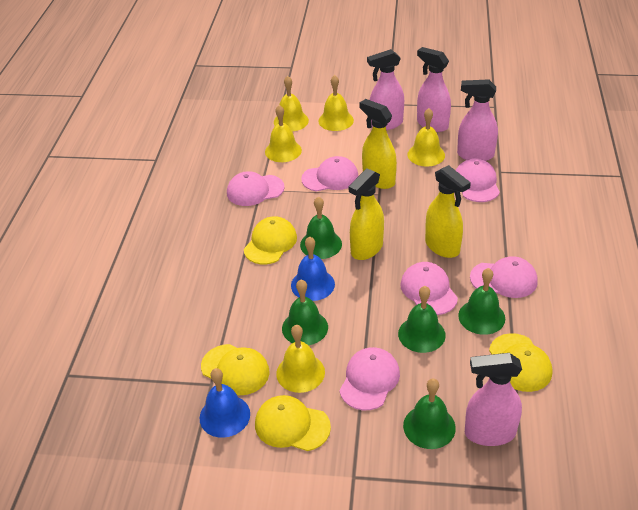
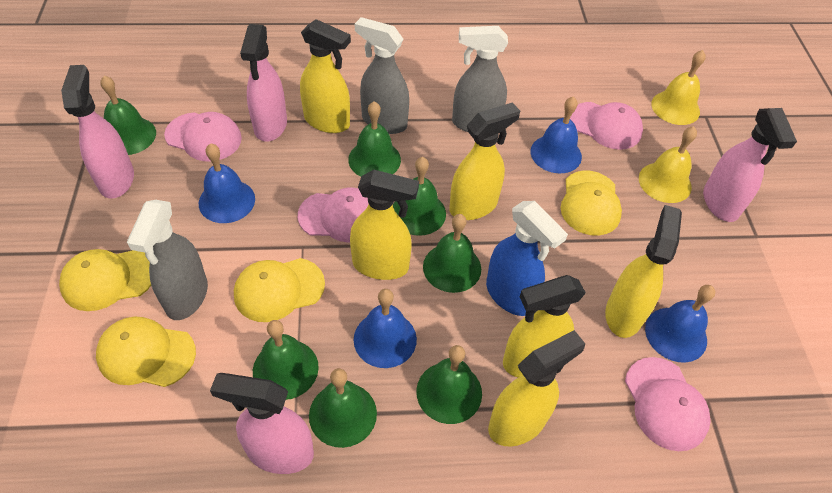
blue bell: 2 -> 4
blue spray bottle: 0 -> 1
green bell: 5 -> 7
grey spray bottle: 0 -> 3
pink cap: 6 -> 4
yellow bell: 5 -> 2
yellow spray bottle: 3 -> 6

